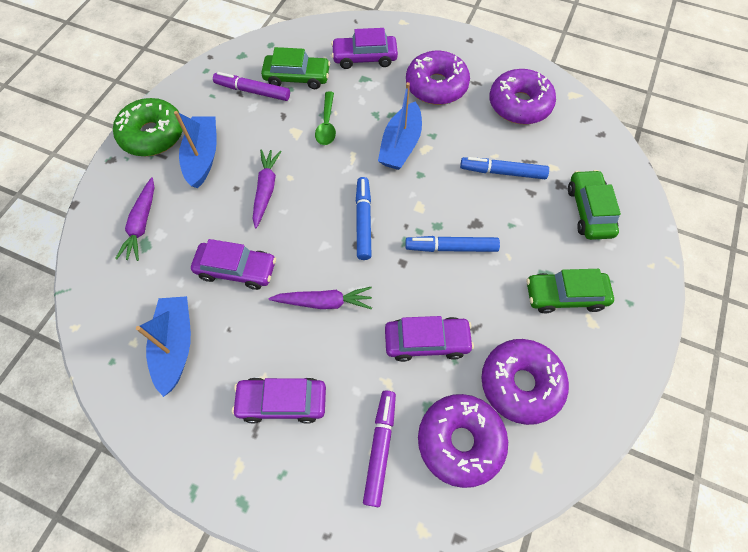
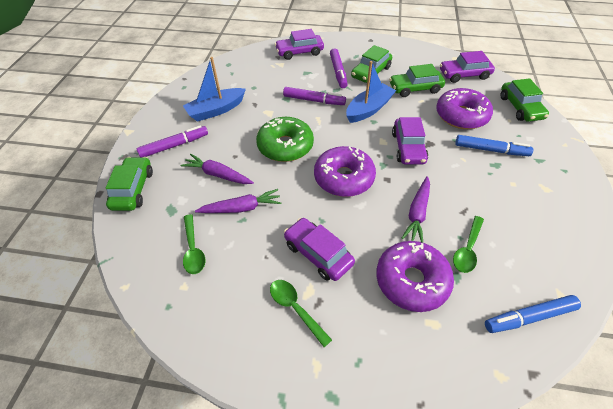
blue boat: 3 -> 2
blue marker: 3 -> 2
green car: 3 -> 4
green spoon: 1 -> 3
purple donut: 4 -> 3
purple marker: 2 -> 3

